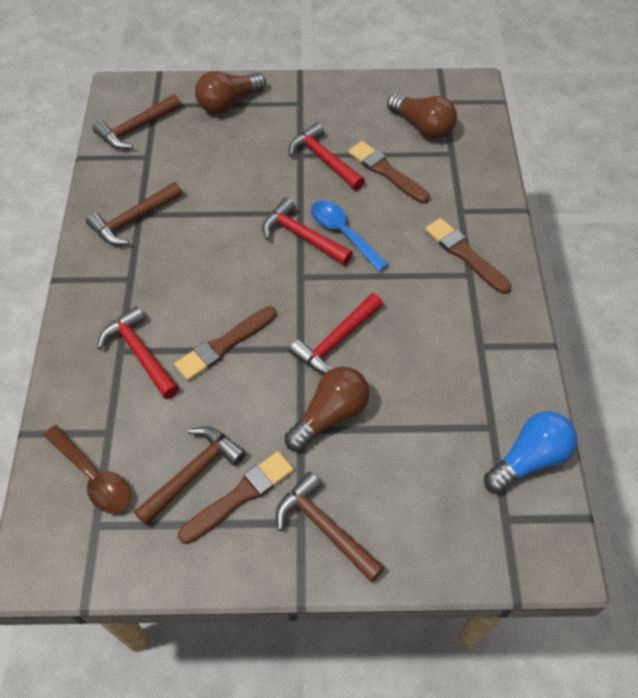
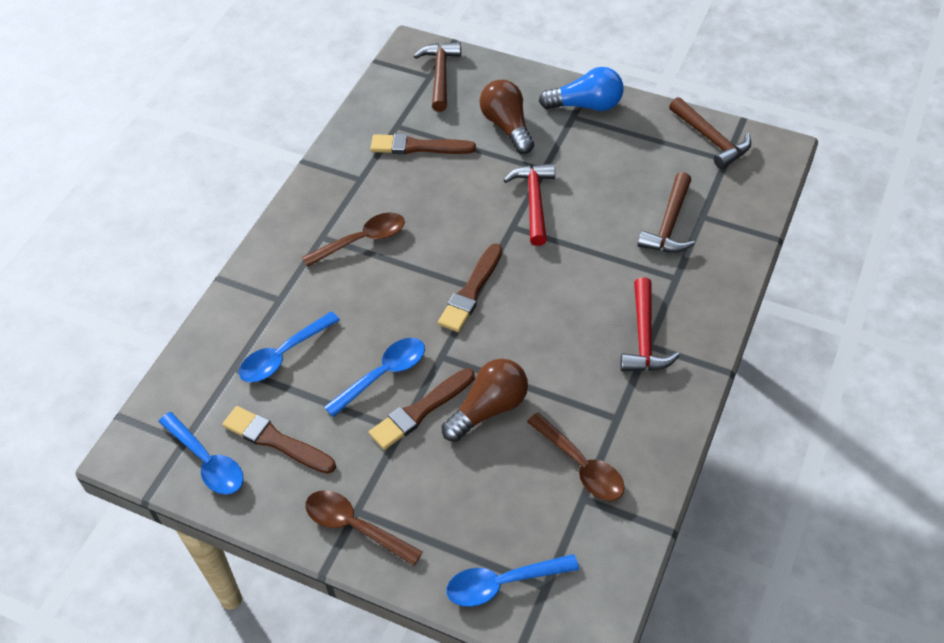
blue spoon: 1 -> 4
brown hammer: 4 -> 3
brown light bulb: 3 -> 2
brown spoon: 1 -> 3
red hammer: 4 -> 2

